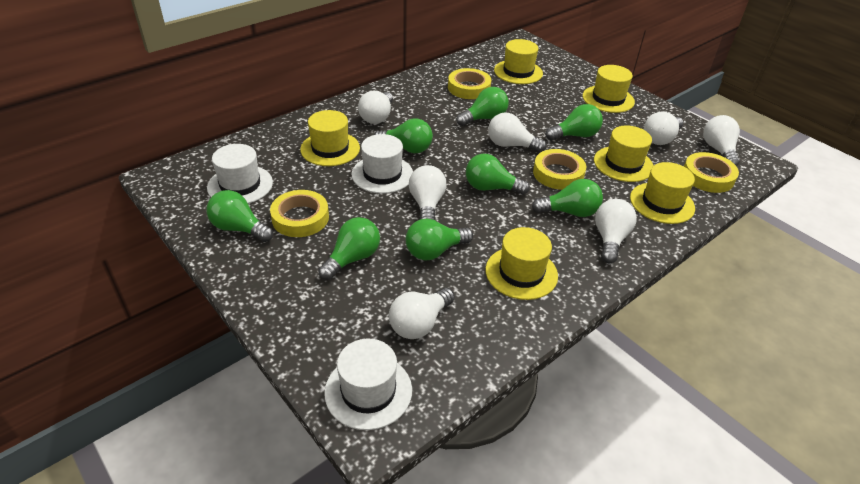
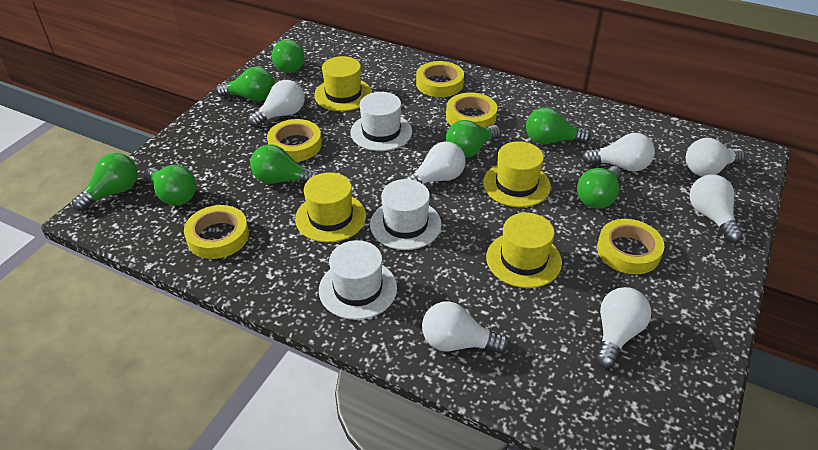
yellow hat: 6 -> 4
yellow tape: 4 -> 5

